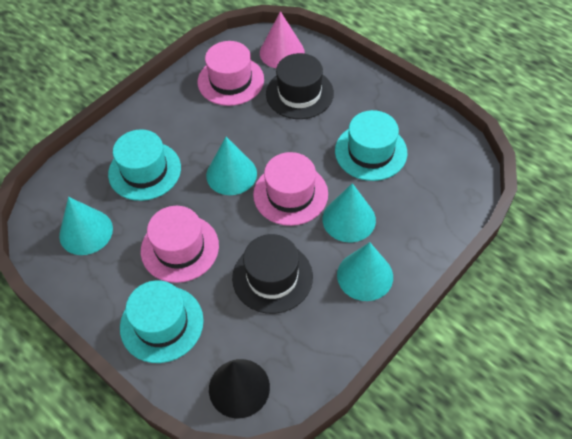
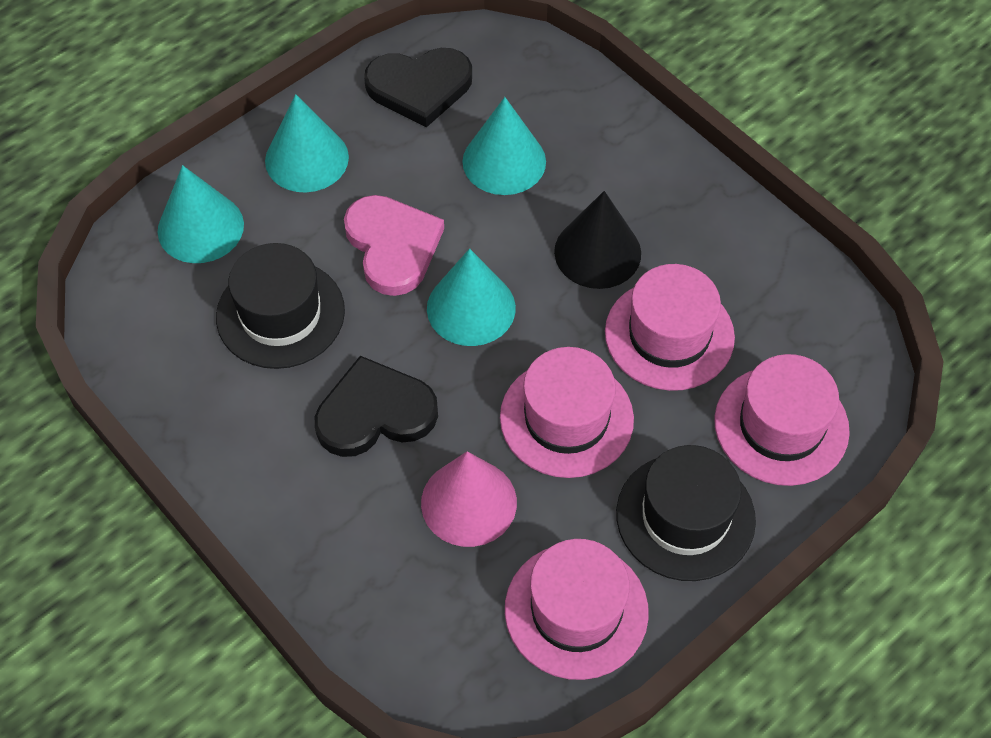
black heart: 0 -> 2
pink hat: 3 -> 4
pink heart: 0 -> 1
turquoise hat: 3 -> 0

